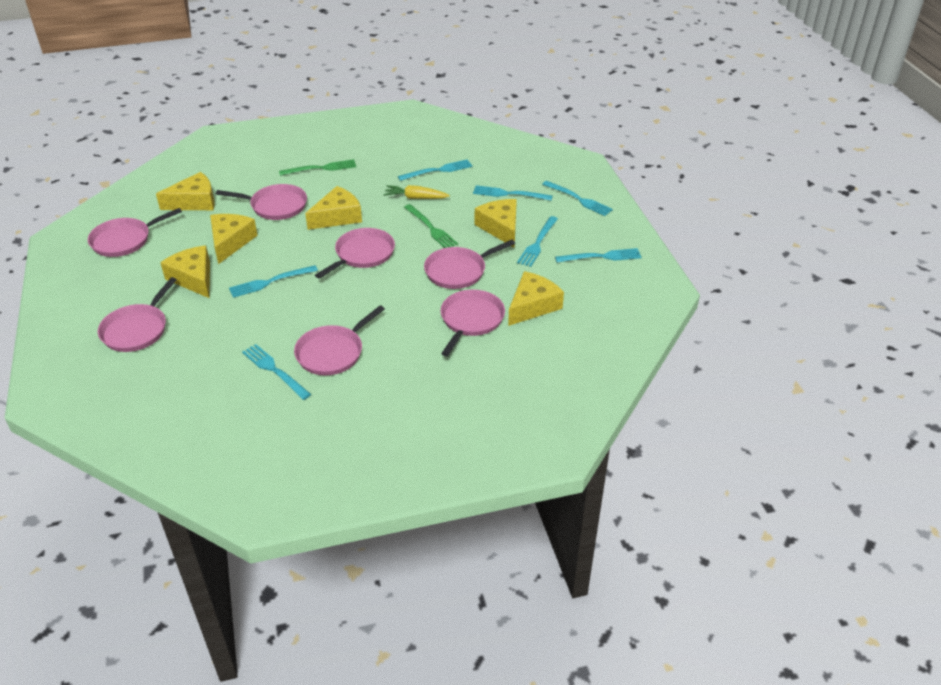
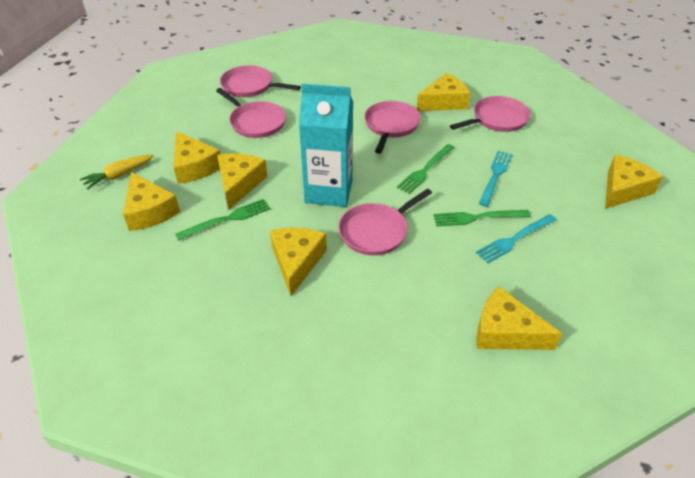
green fork: 2 -> 3
pink pan: 7 -> 5
turquoise carton: 0 -> 1
turquoise fork: 7 -> 2
yellow cheese: 6 -> 7

